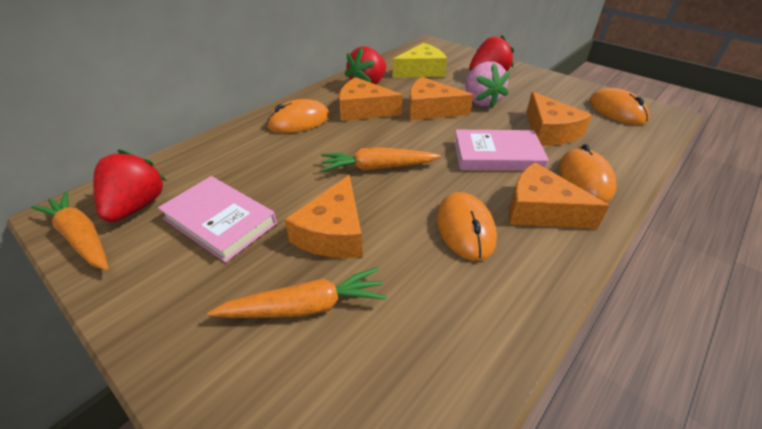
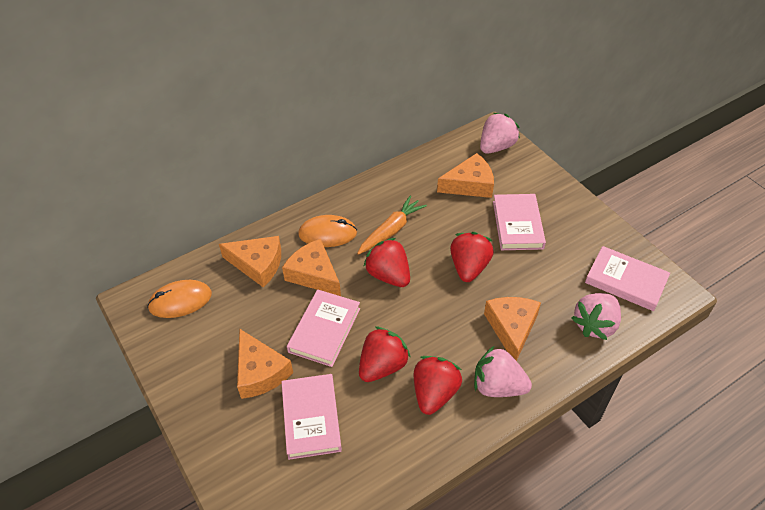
orange carrot: 3 -> 1
orange mouse: 4 -> 2
pink book: 2 -> 4
pink strawberry: 1 -> 3
red strawberry: 3 -> 4
yellow cheese: 1 -> 0

